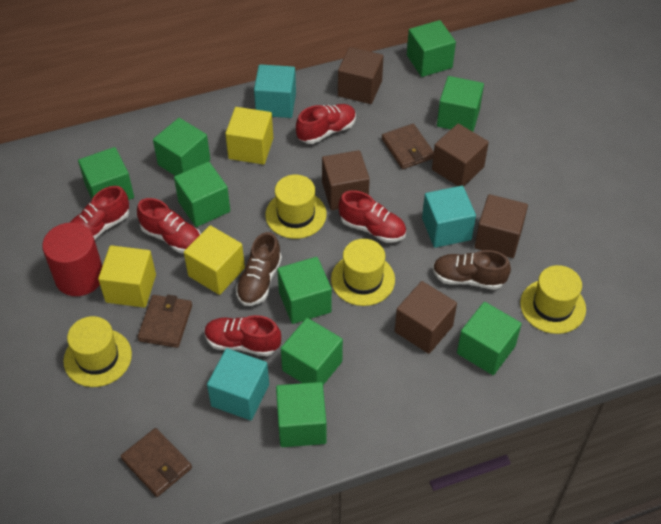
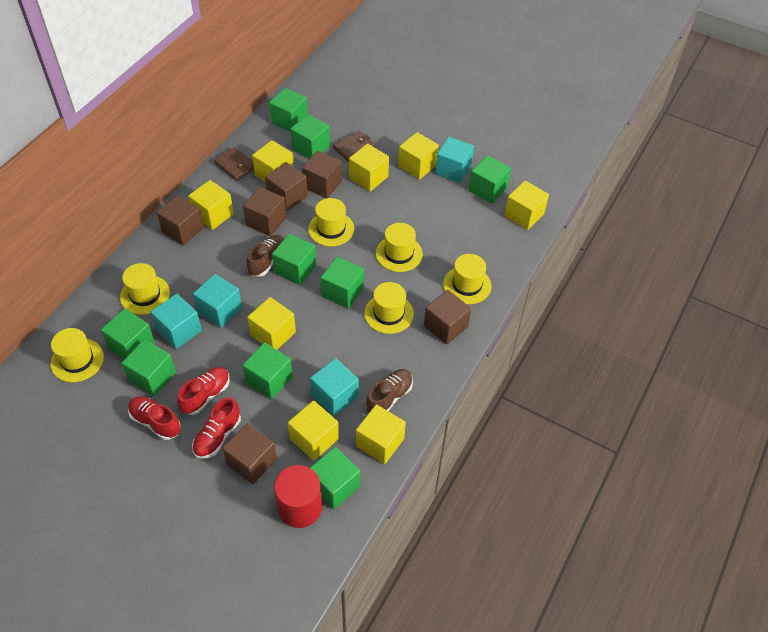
brown cube: 5 -> 6
brown wallet: 3 -> 2
red shoe: 5 -> 3
turquoise cube: 3 -> 4
yellow cube: 3 -> 8
yellow hat: 4 -> 6

